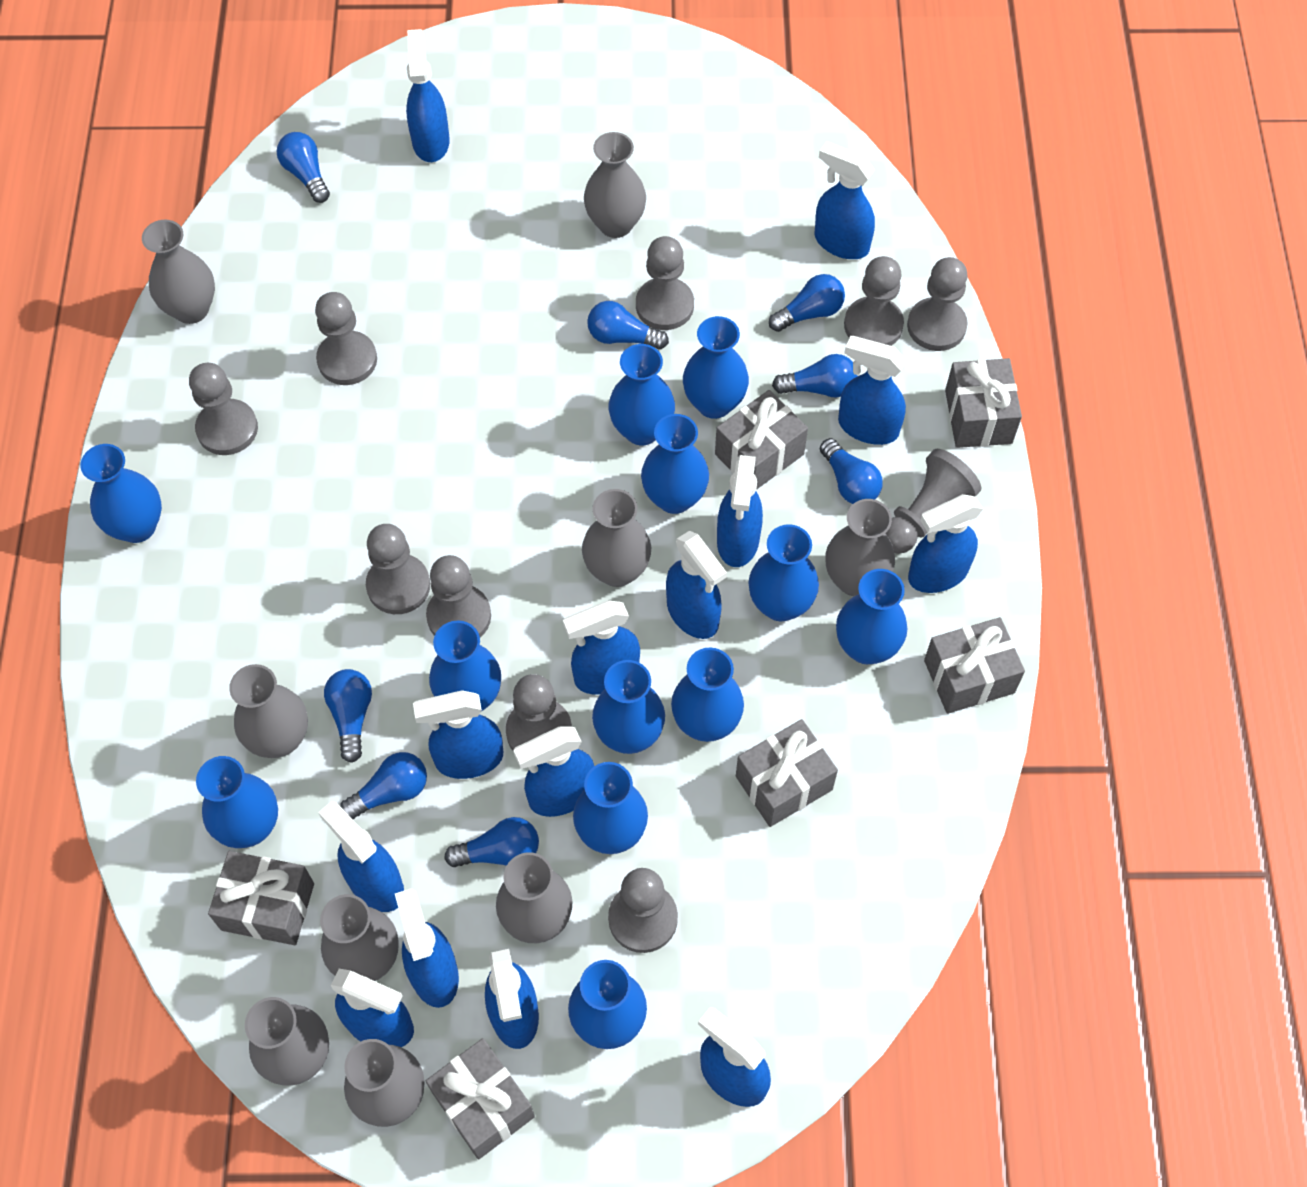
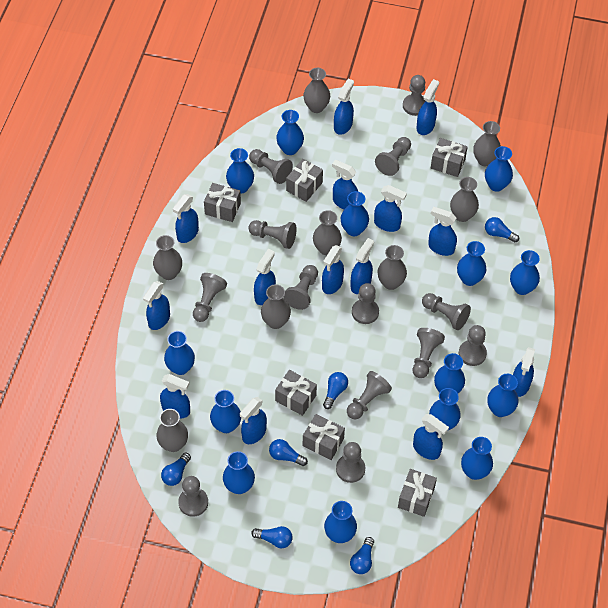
blue light bulb: 8 -> 6
blue vase: 12 -> 14
grey pawn: 10 -> 13
grey vase: 9 -> 8

